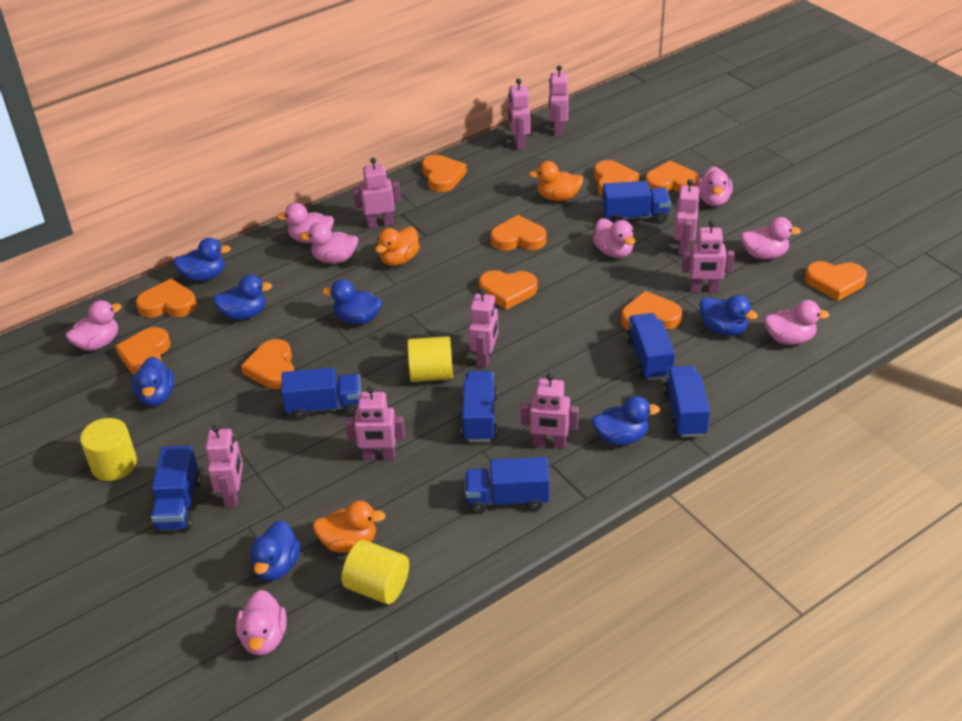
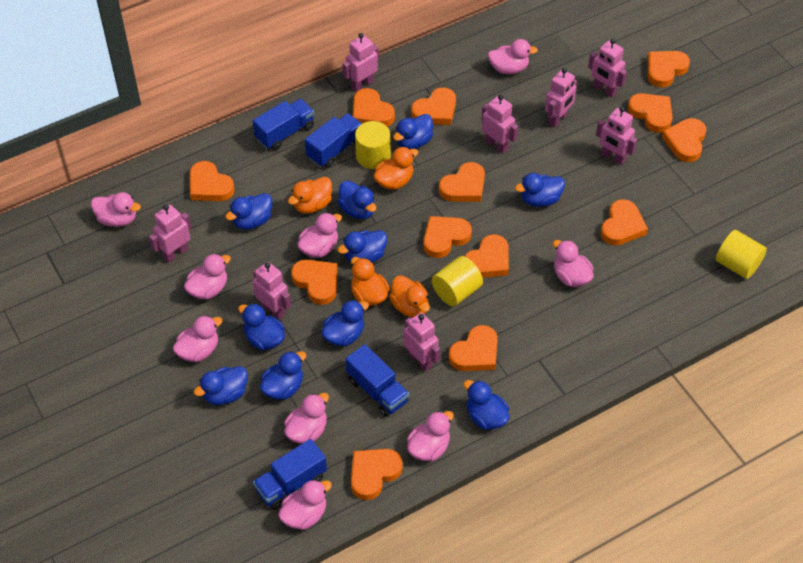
blue duck: 7 -> 10
blue truck: 7 -> 4
orange duck: 3 -> 4
orange heart: 10 -> 13
pink duck: 8 -> 9
pink robot: 9 -> 8

